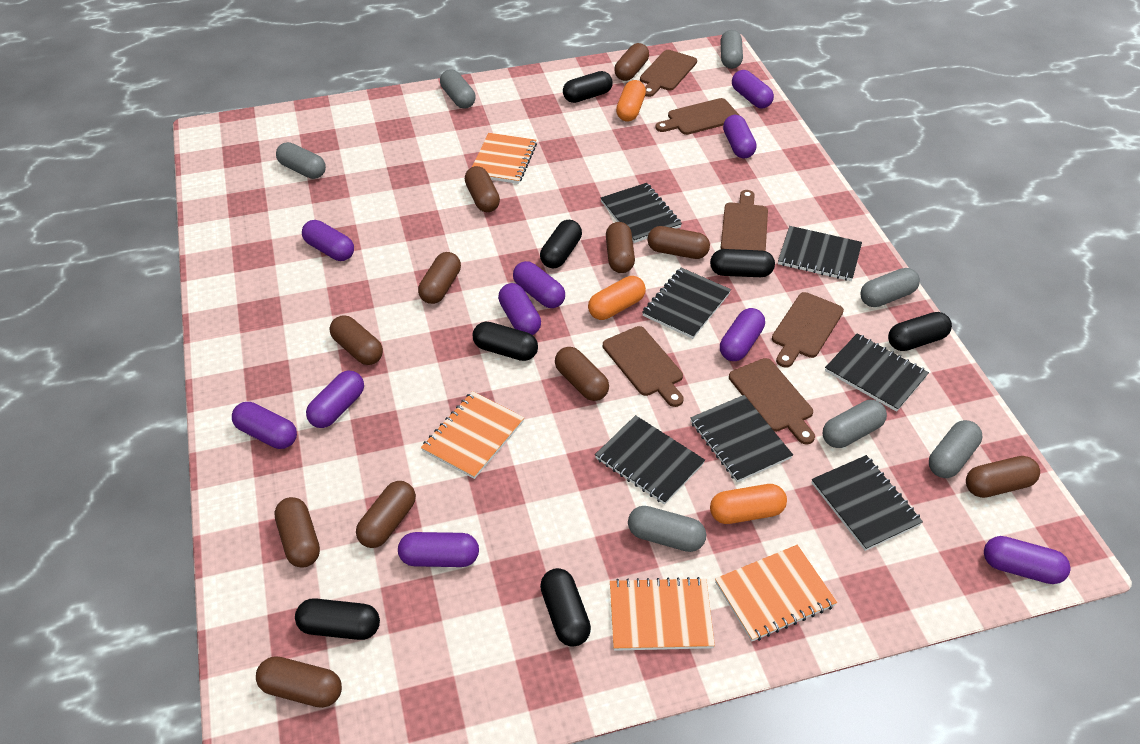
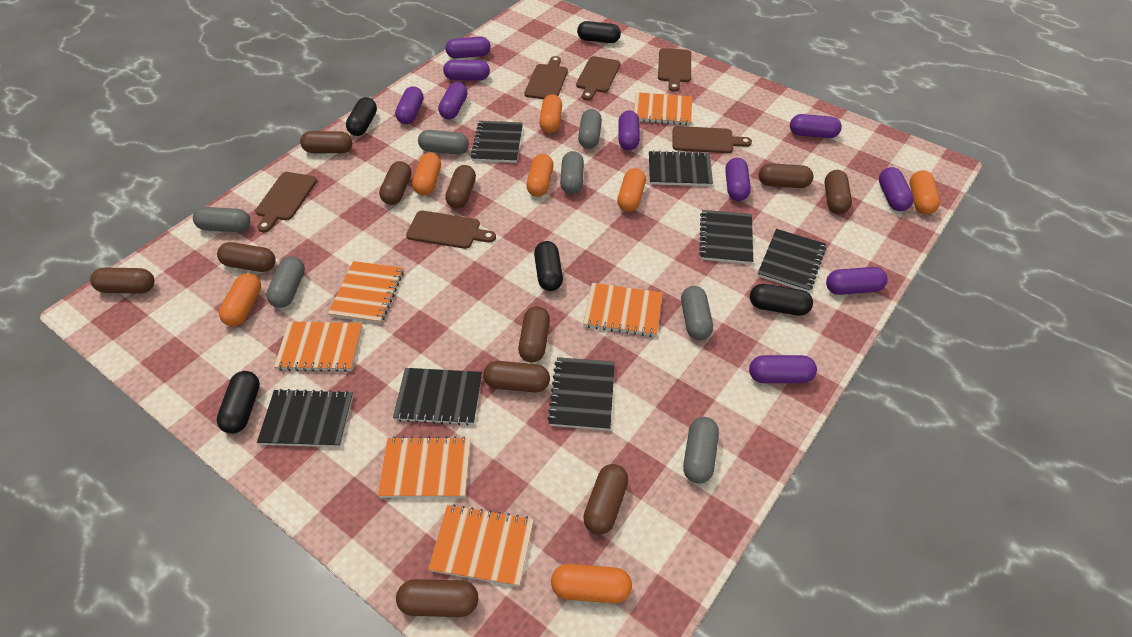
black capsule: 7 -> 5
orange capsule: 3 -> 7
orange notebook: 4 -> 6

